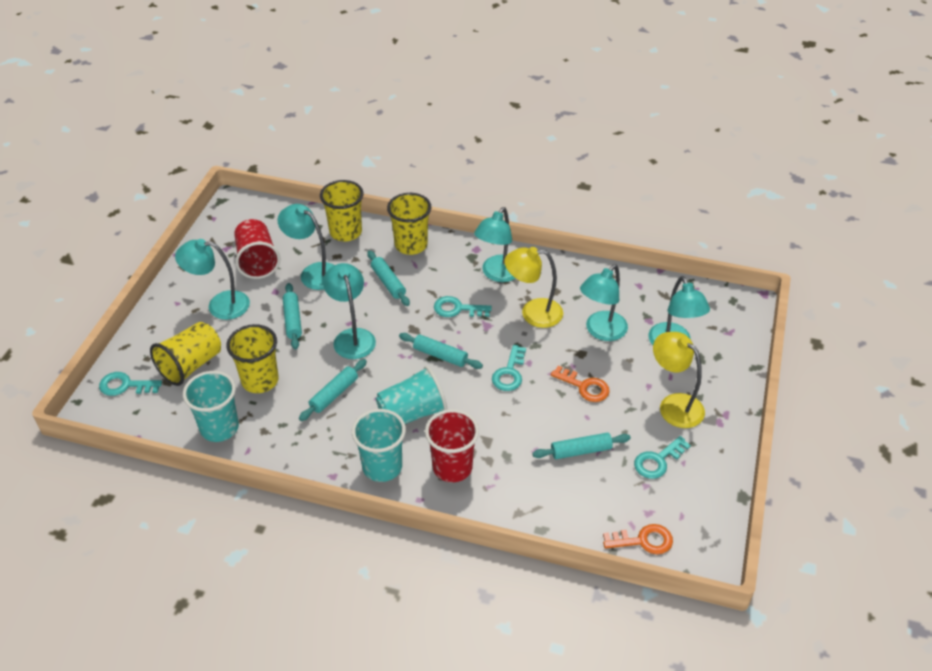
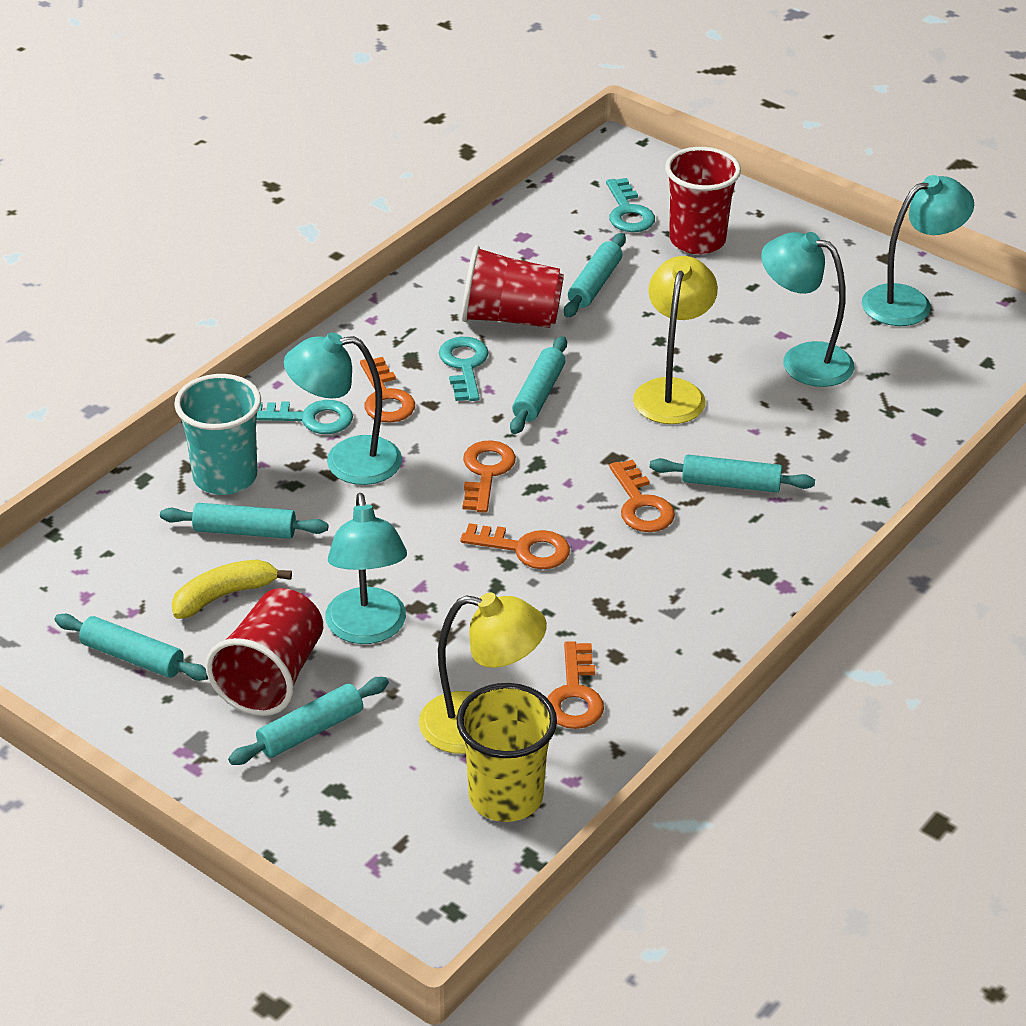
orange key: 2 -> 5
red cup: 2 -> 3
turquoise cup: 3 -> 1
turquoise key: 4 -> 3
turquoise lamp: 6 -> 4
turquoise rolling pin: 5 -> 6
yellow banana: 0 -> 1
yellow cup: 4 -> 1

